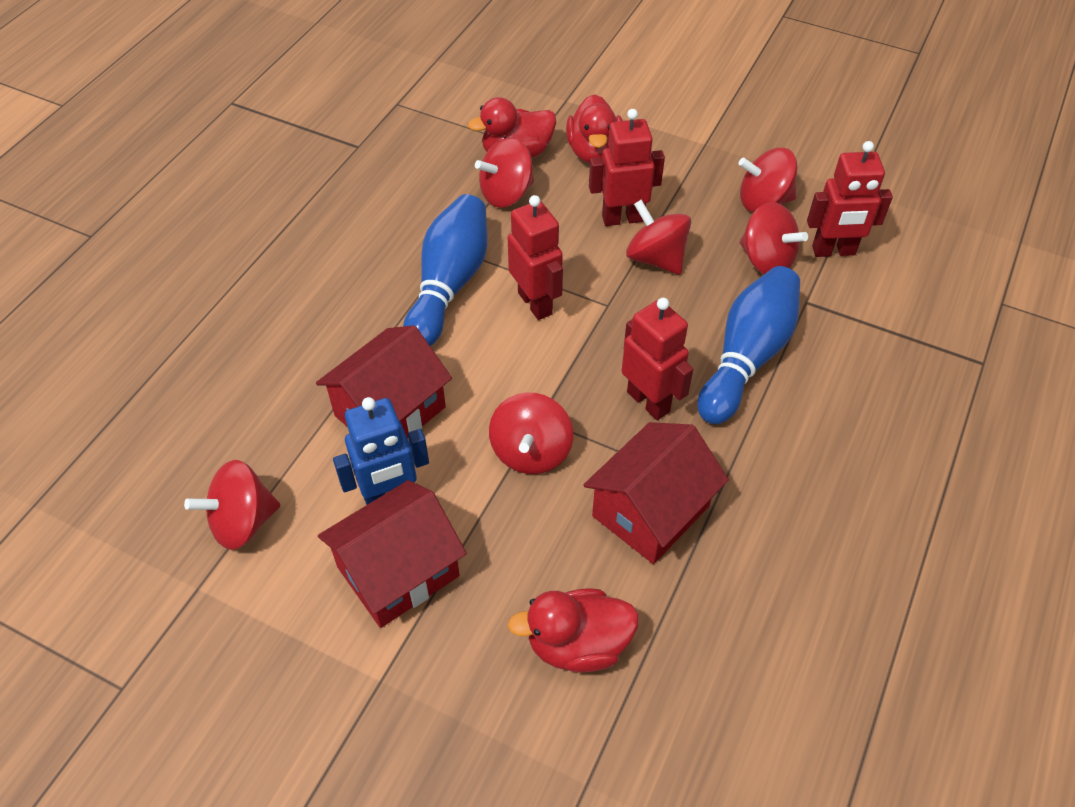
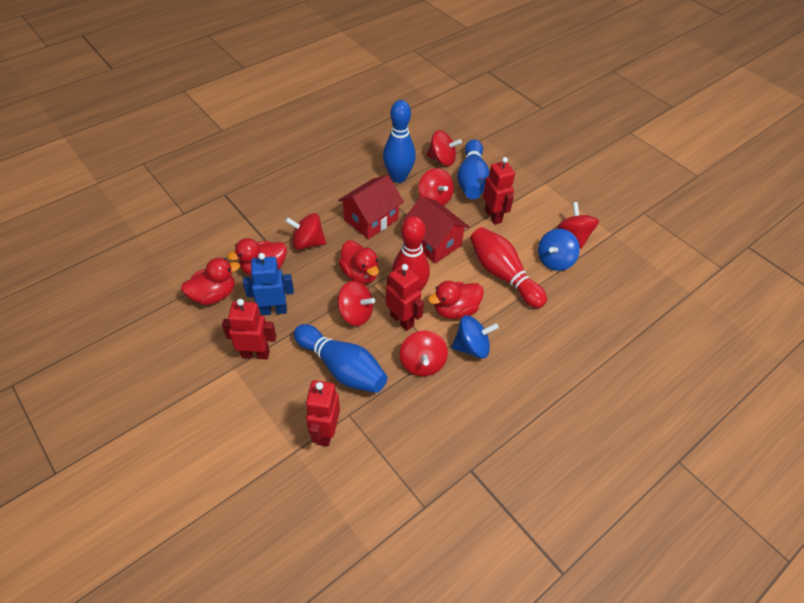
blue bowling pin: 2 -> 3
blue spinning top: 0 -> 2
red bowling pin: 0 -> 2
red duck: 3 -> 4
red house: 3 -> 2

